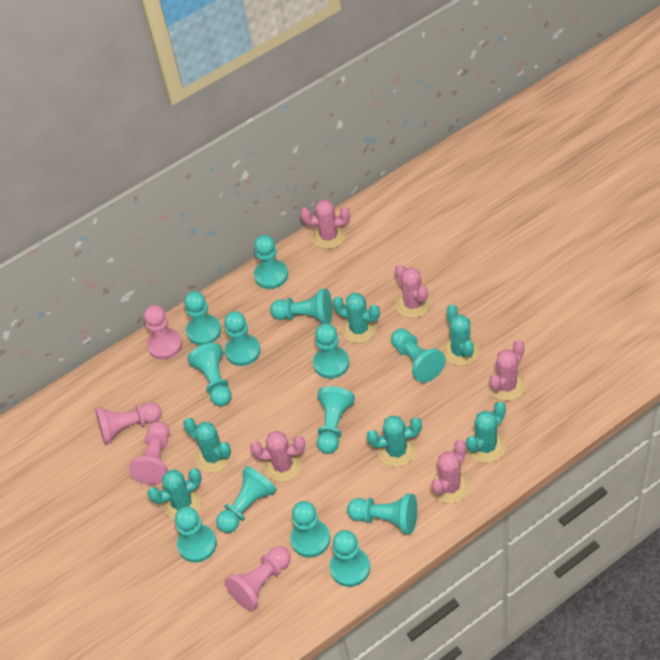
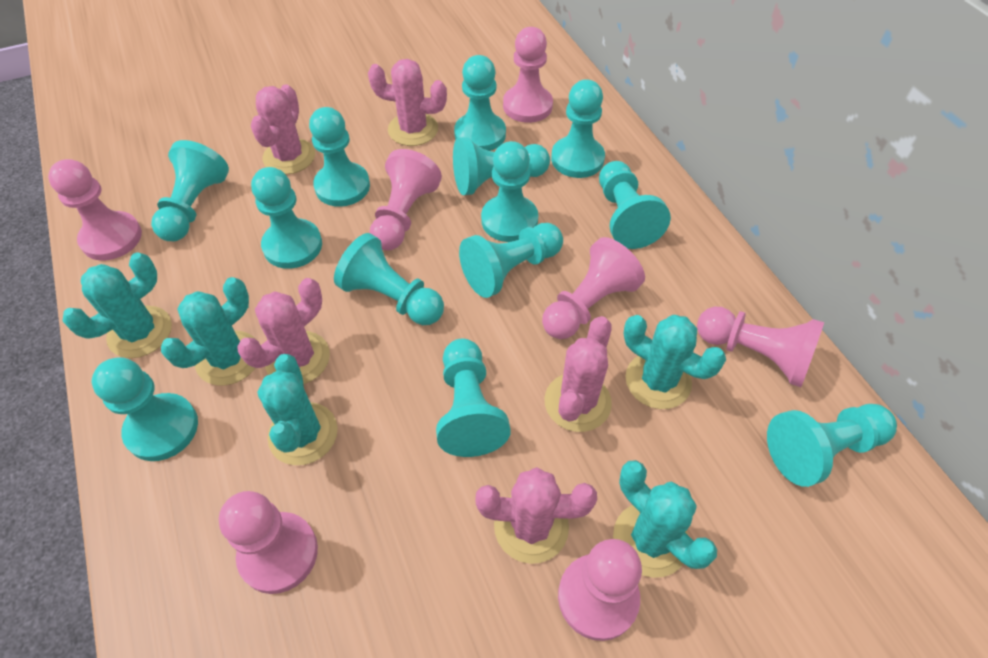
pink pawn: 4 -> 7
turquoise cactus: 6 -> 5

